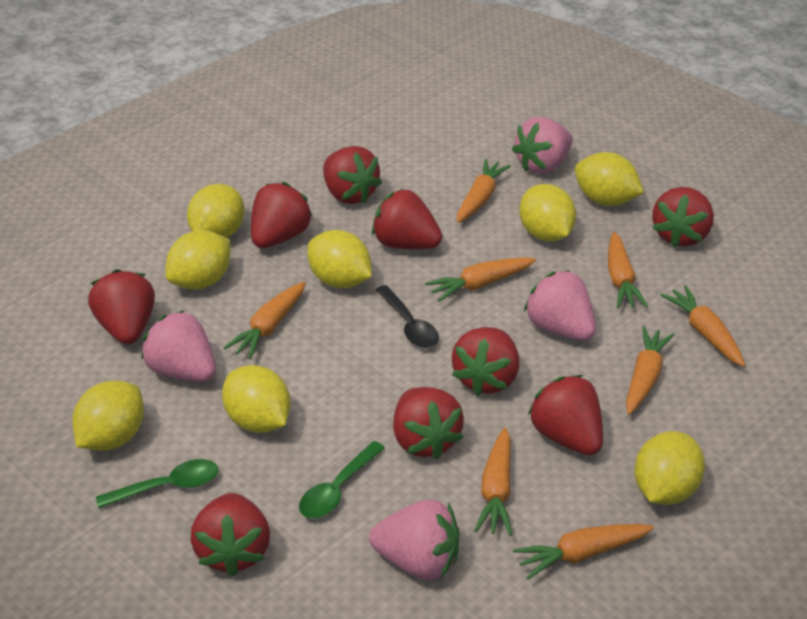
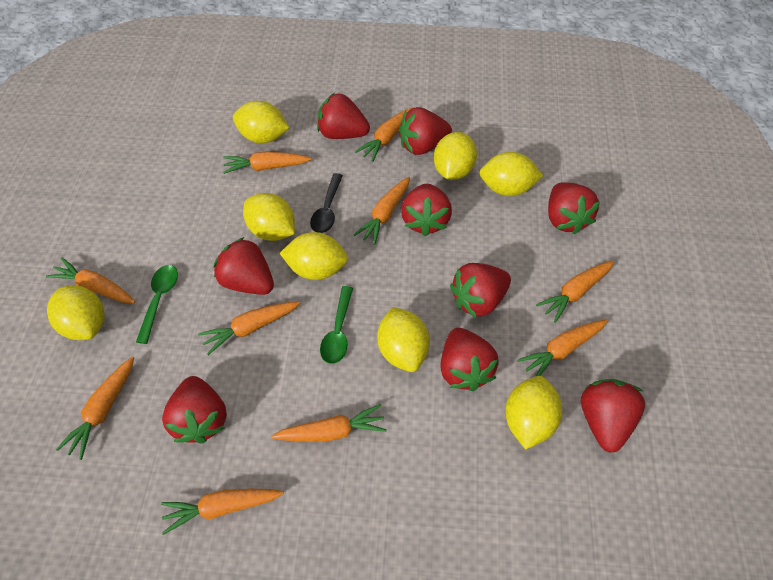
orange carrot: 8 -> 10
pink strawberry: 4 -> 0

